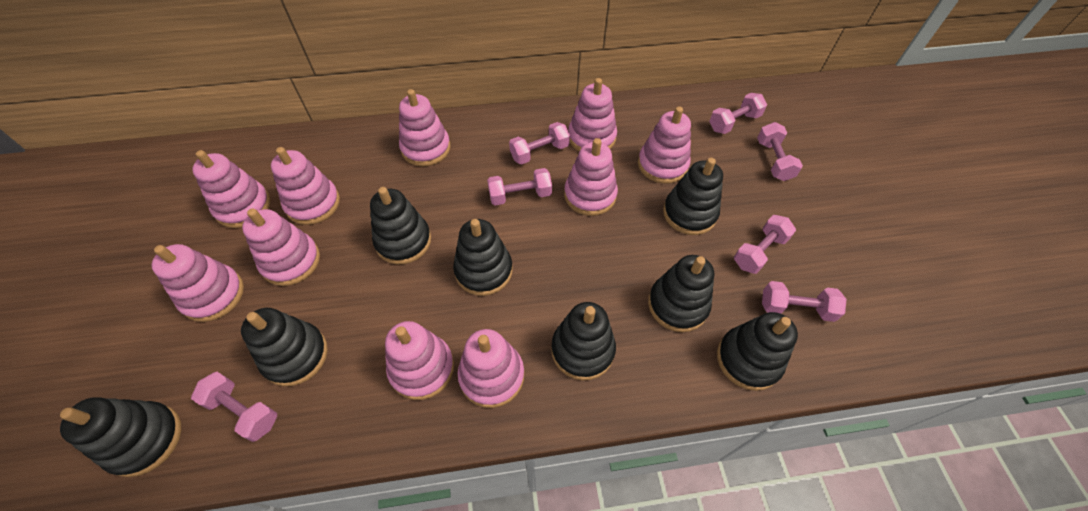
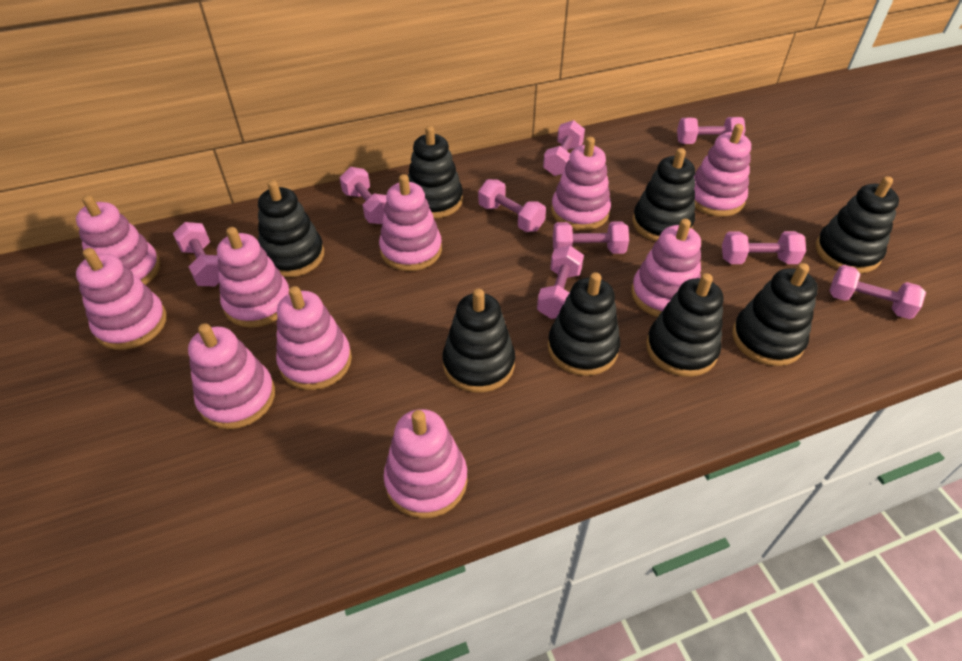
pink dumbbell: 7 -> 9

